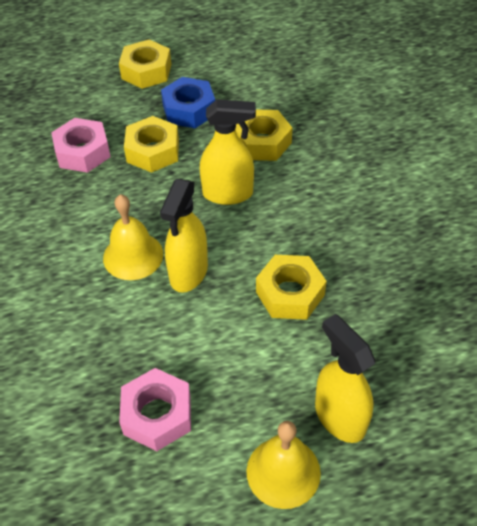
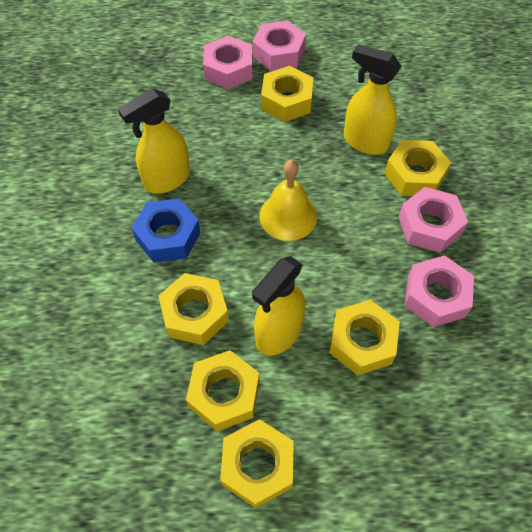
pink nut: 2 -> 4
yellow bell: 2 -> 1
yellow nut: 4 -> 6

